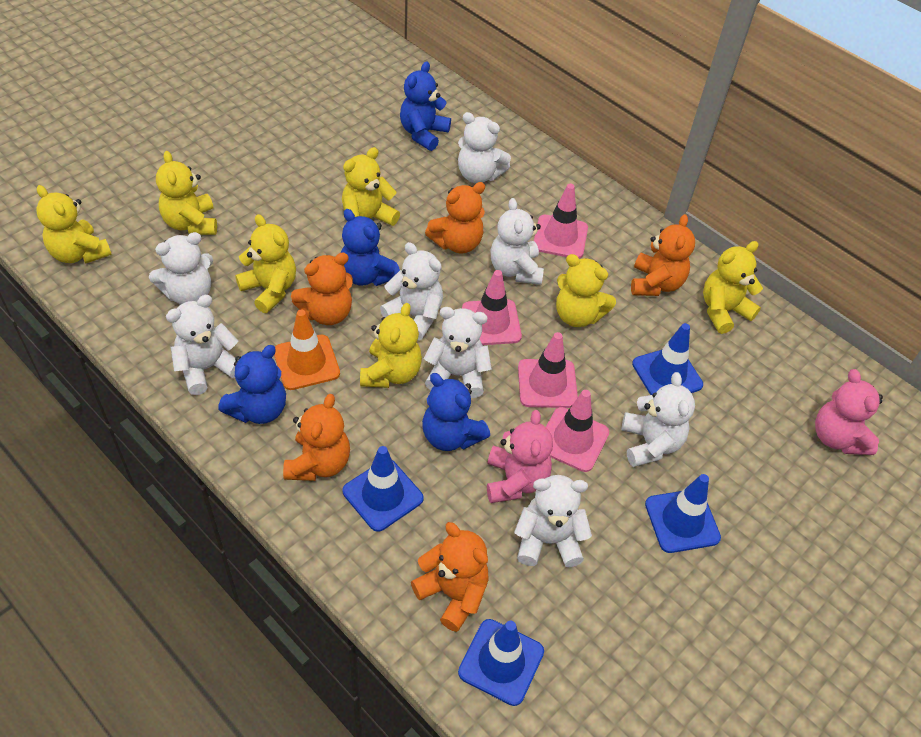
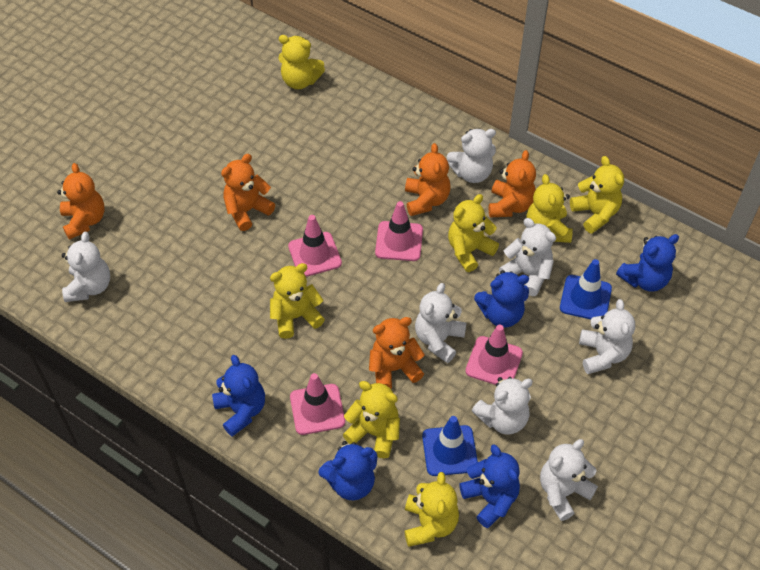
blue teddy bear: 4 -> 5
blue traffic cone: 4 -> 2
orange traffic cone: 1 -> 0
pink teddy bear: 2 -> 0
white teddy bear: 8 -> 7

